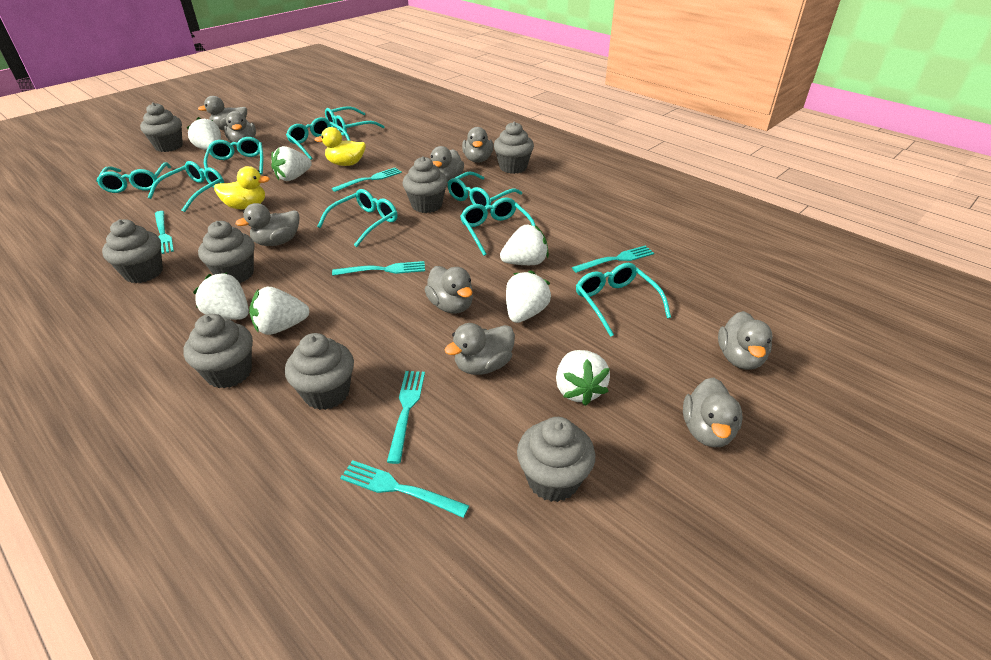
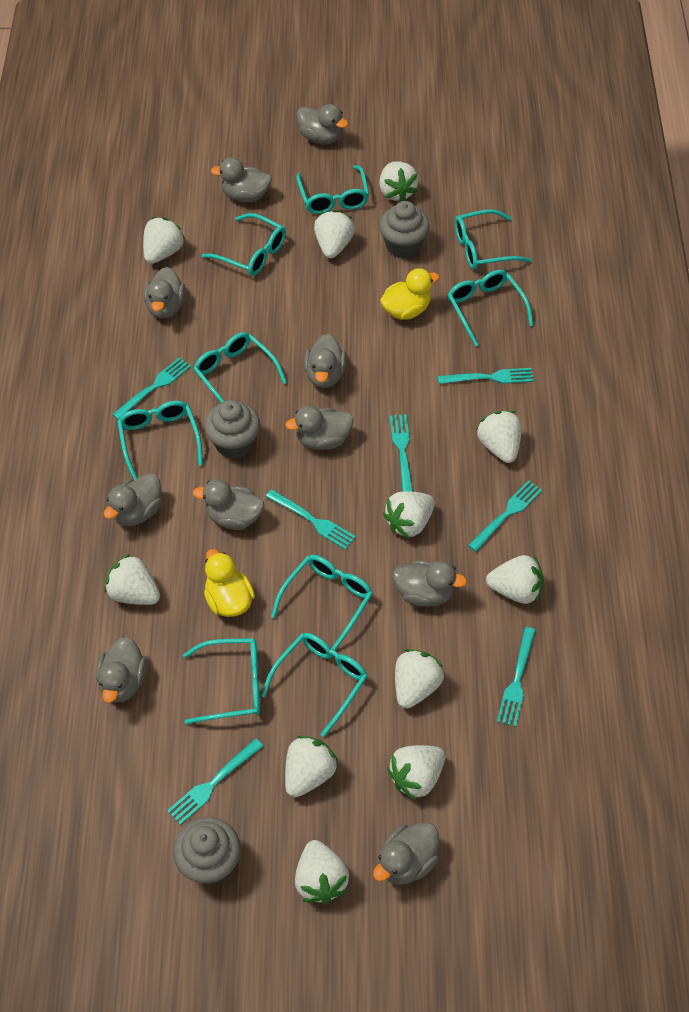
grey cupcake: 8 -> 3
grey duck: 9 -> 10
turquoise fork: 6 -> 7
white strawberry: 7 -> 11

